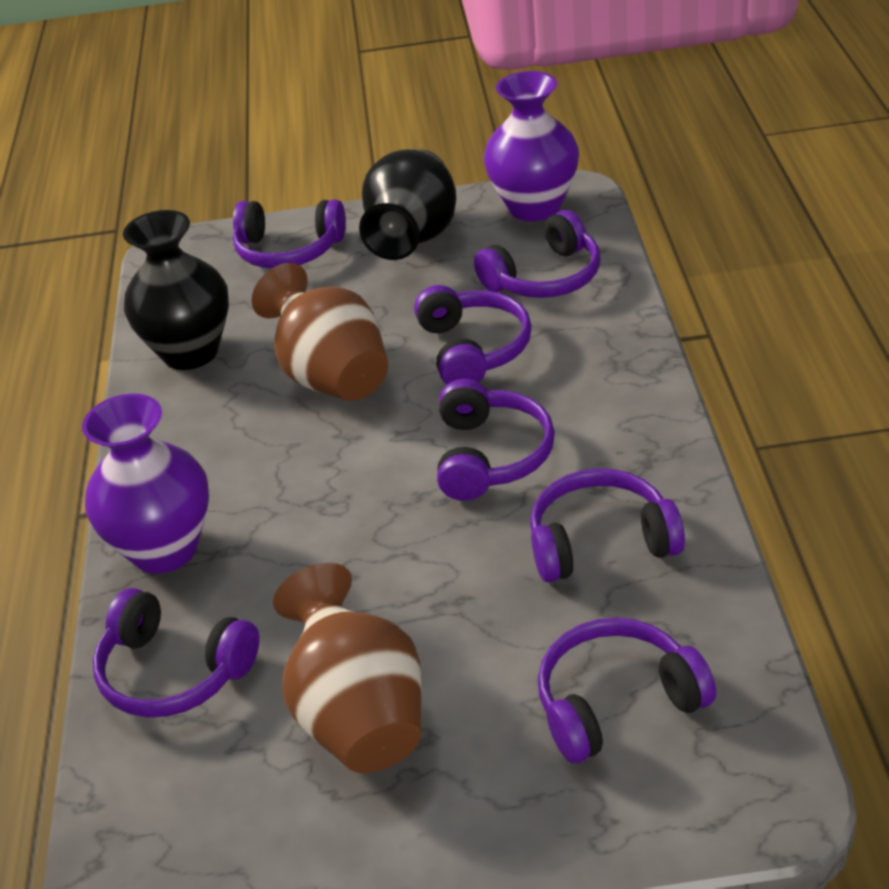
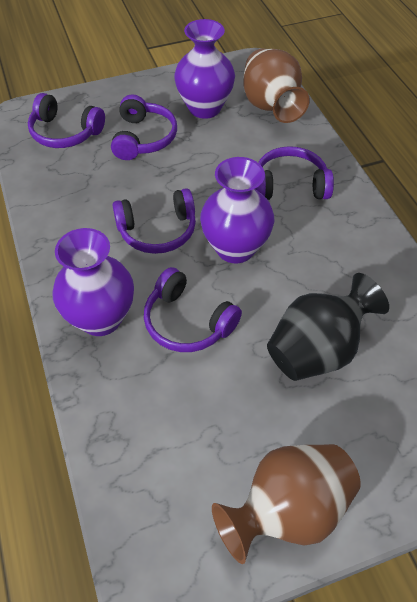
black vase: 2 -> 1
purple headphones: 7 -> 5
purple vase: 2 -> 3

